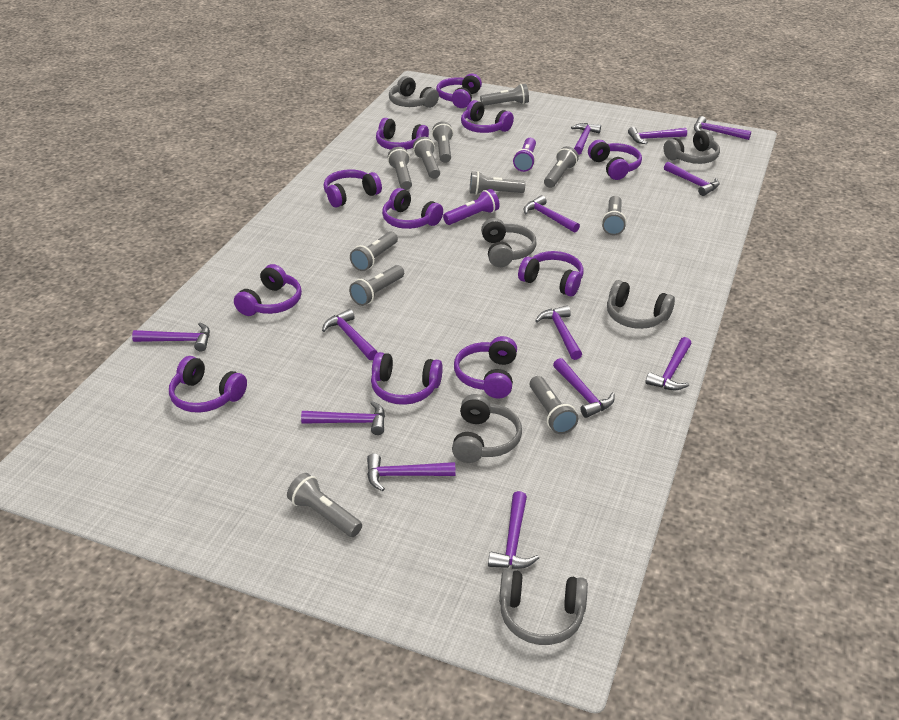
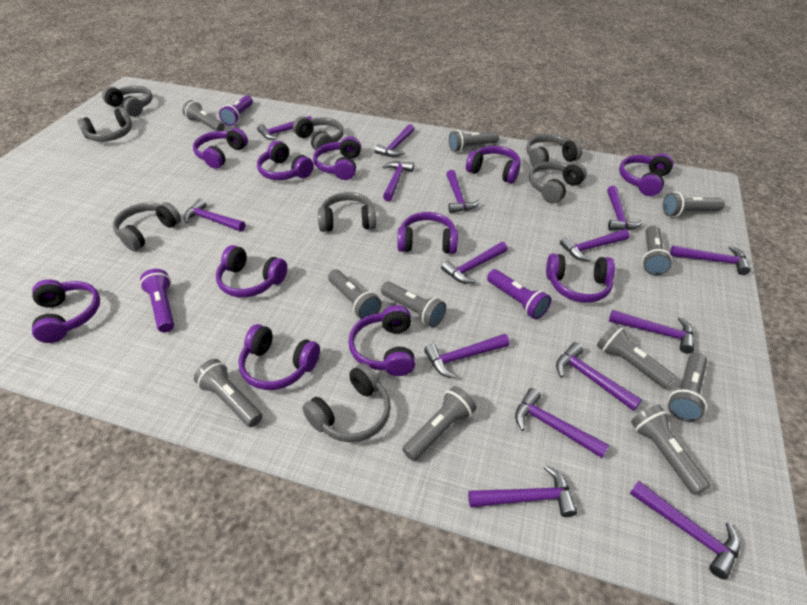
grey headphones: 6 -> 8
purple flashlight: 2 -> 3
purple hammer: 13 -> 15

